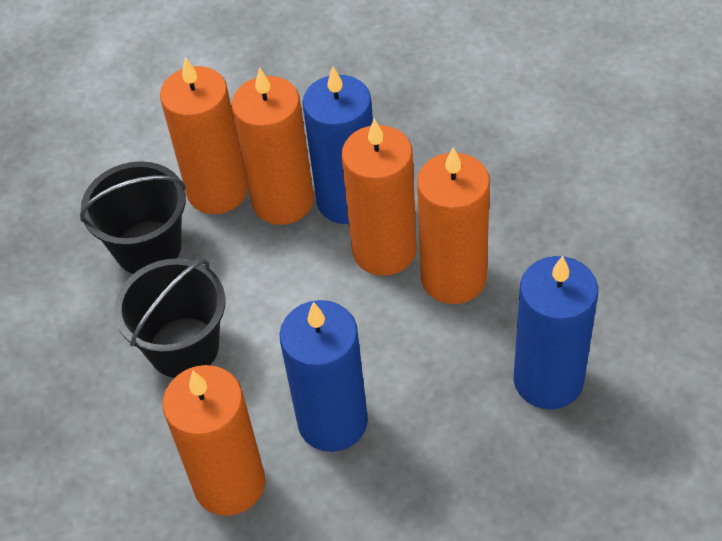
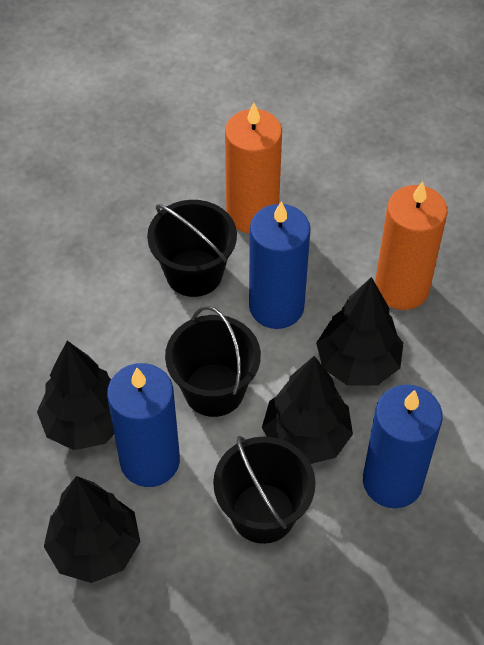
black bucket: 2 -> 3
black tree: 0 -> 4
orange candle: 5 -> 2

